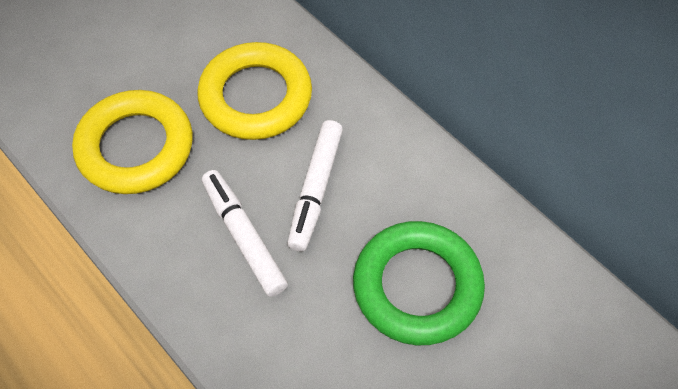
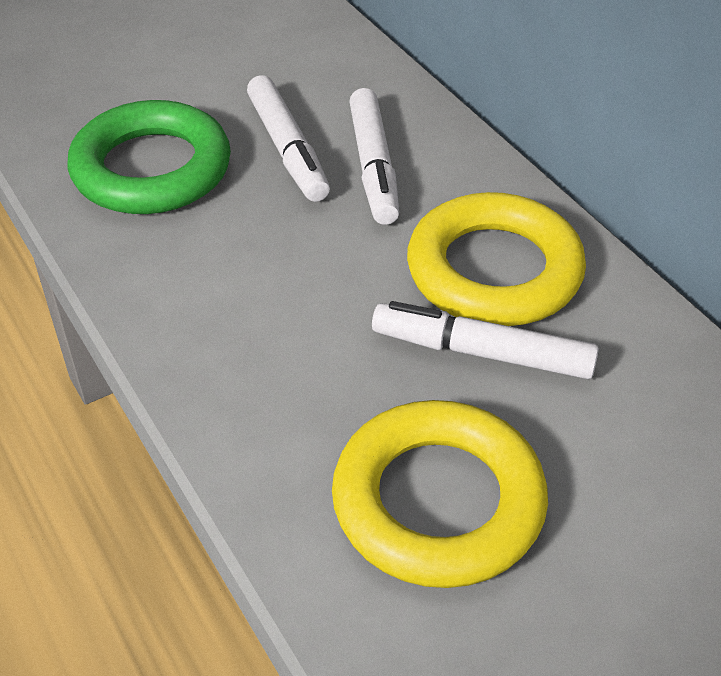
white marker: 2 -> 3

